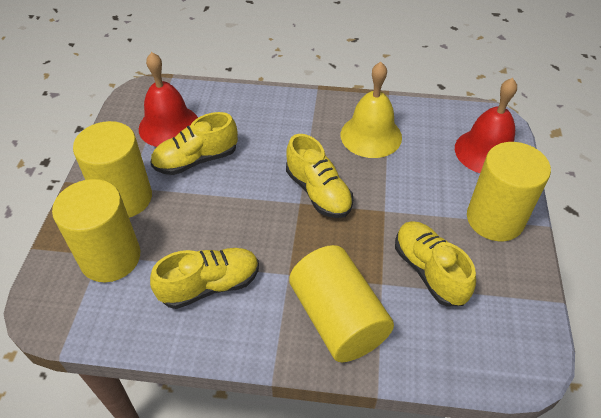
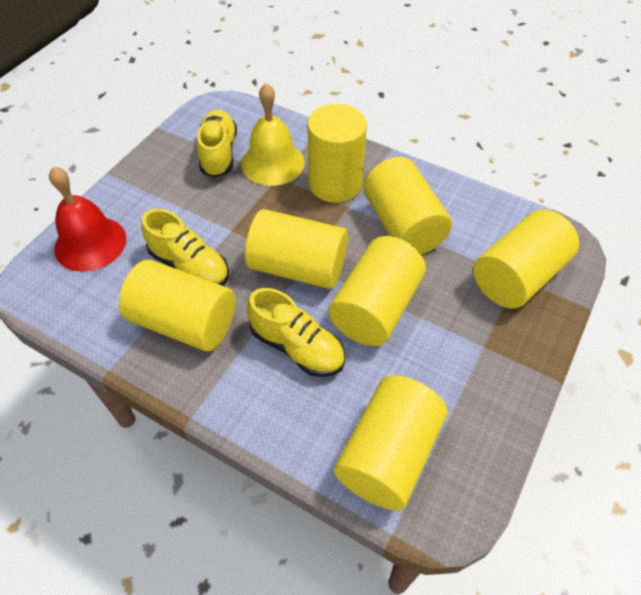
red bell: 2 -> 1
yellow cylinder: 4 -> 7
yellow shoe: 4 -> 3

